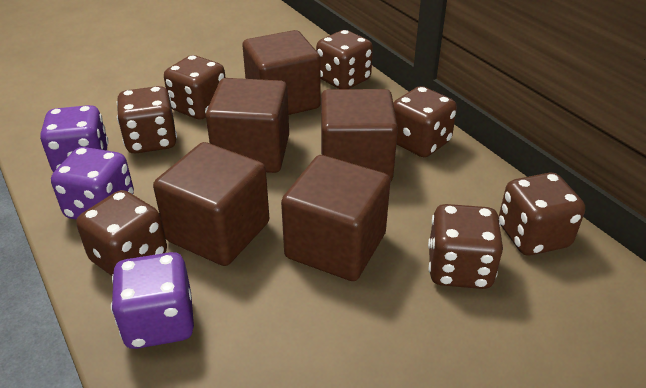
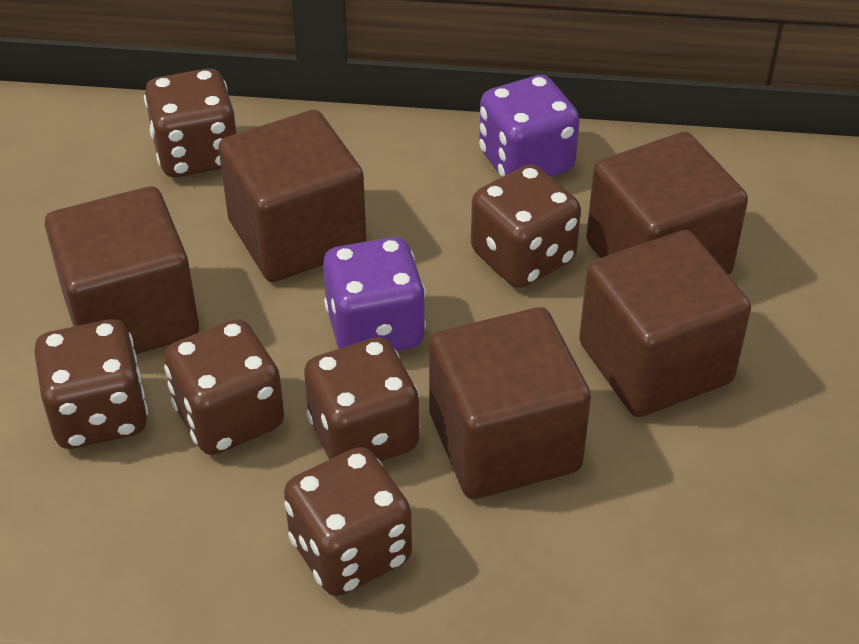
brown dice: 7 -> 6
purple dice: 3 -> 2

